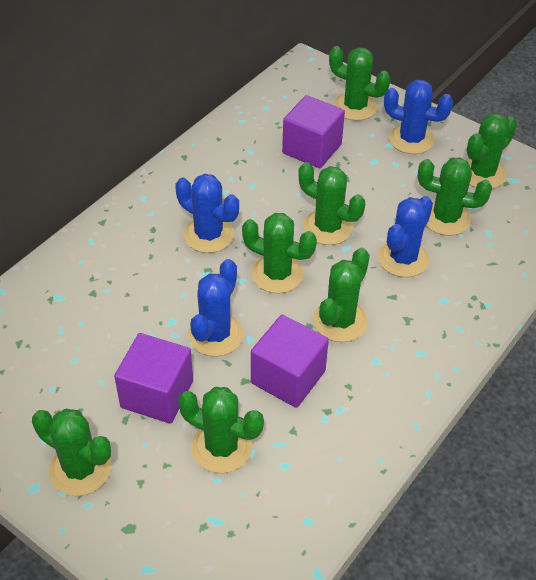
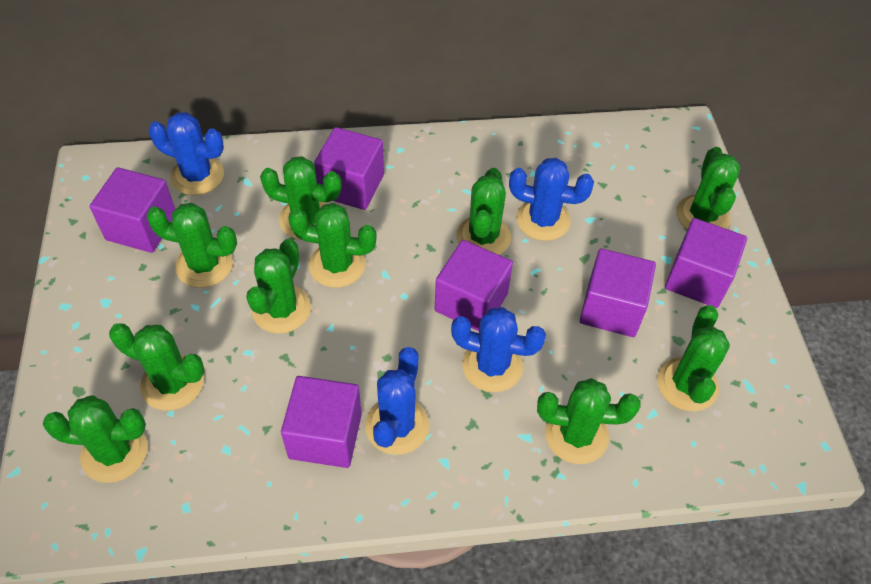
green cactus: 8 -> 10
purple cube: 3 -> 6

